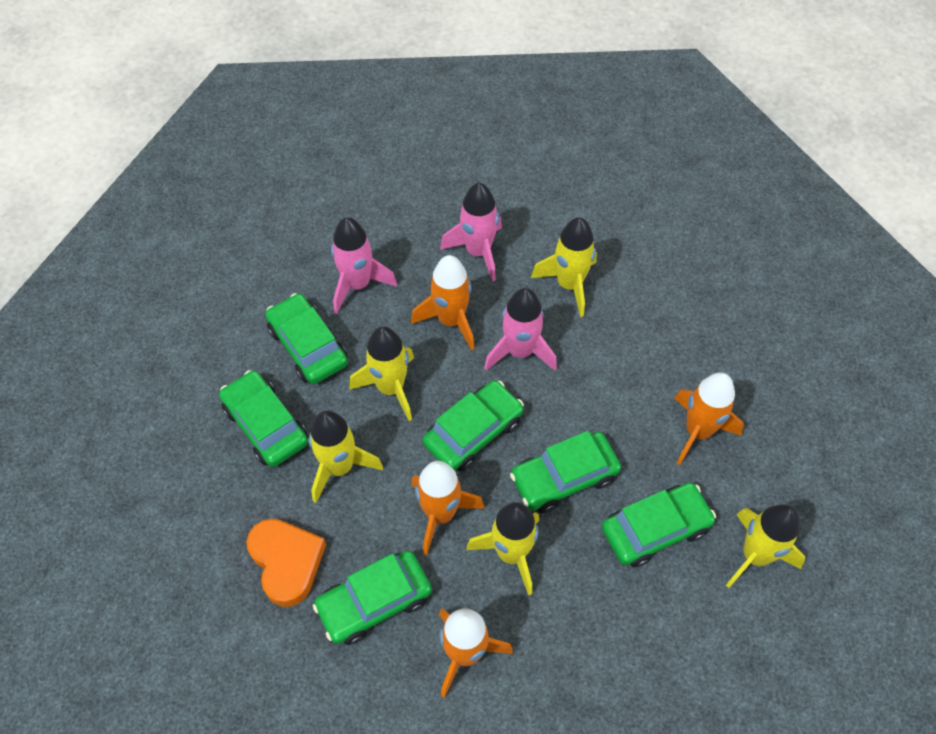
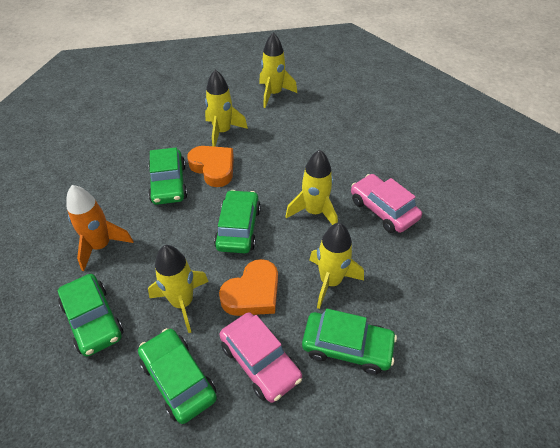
green car: 6 -> 5
orange heart: 1 -> 2
orange rocket: 4 -> 1
pink car: 0 -> 2
pink rocket: 3 -> 0

